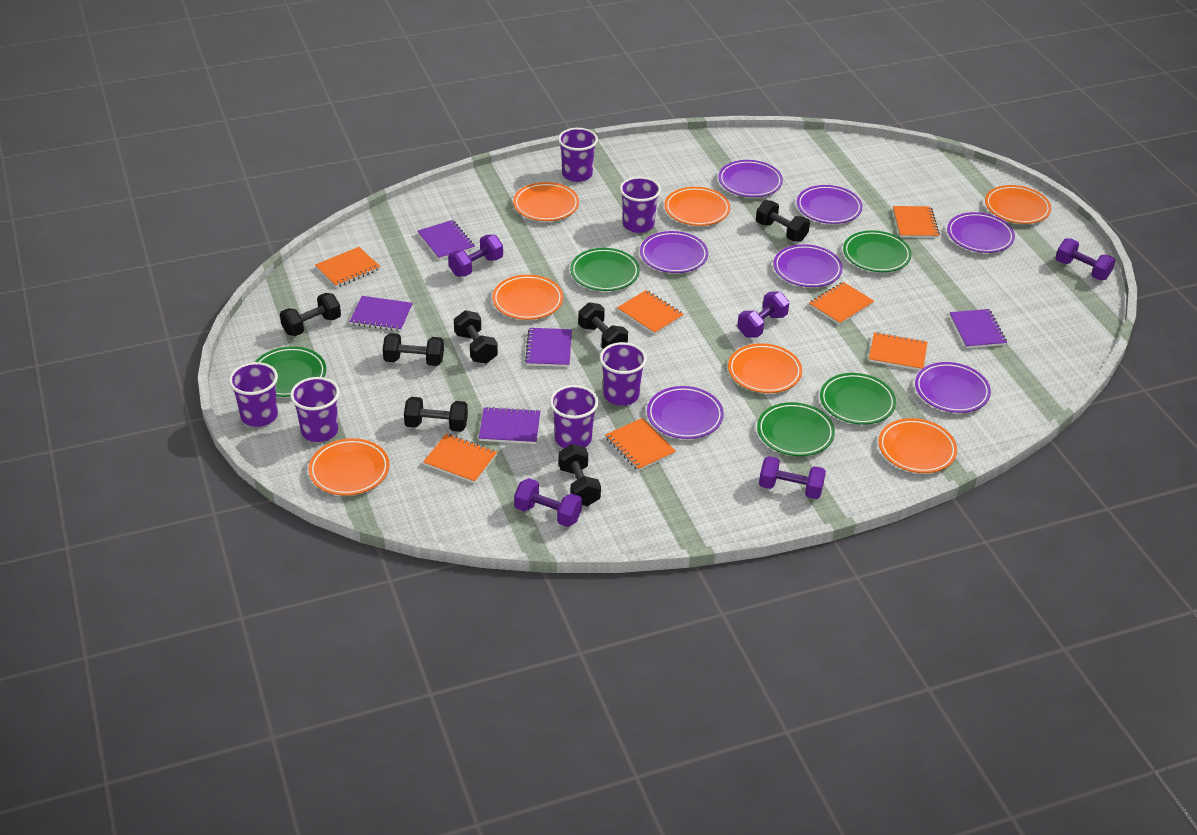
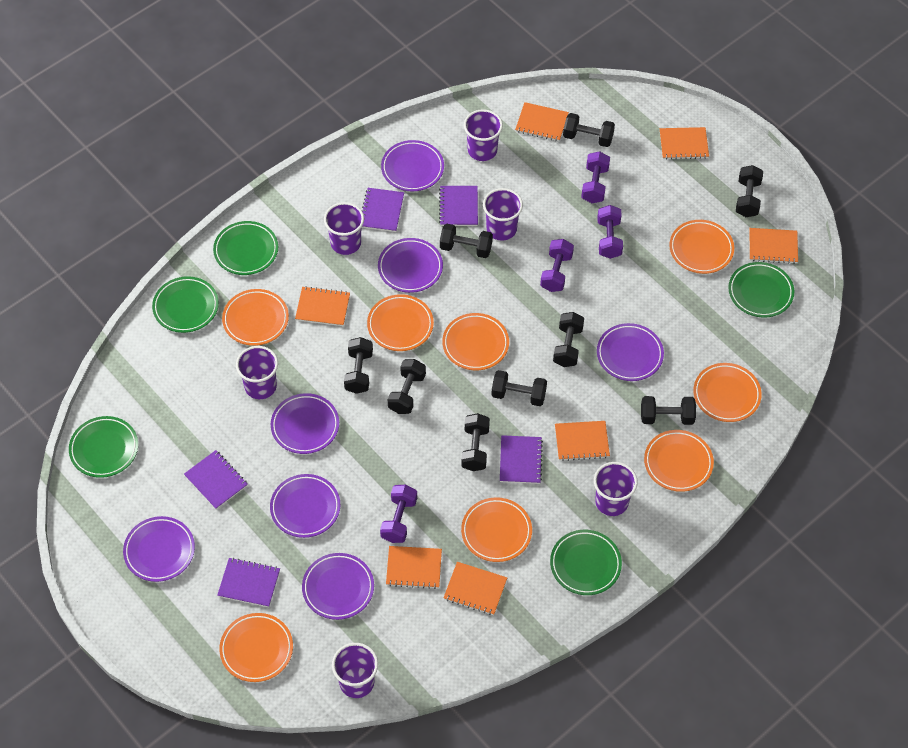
black dumbbell: 7 -> 9
orange plate: 7 -> 8
purple dumbbell: 5 -> 4

